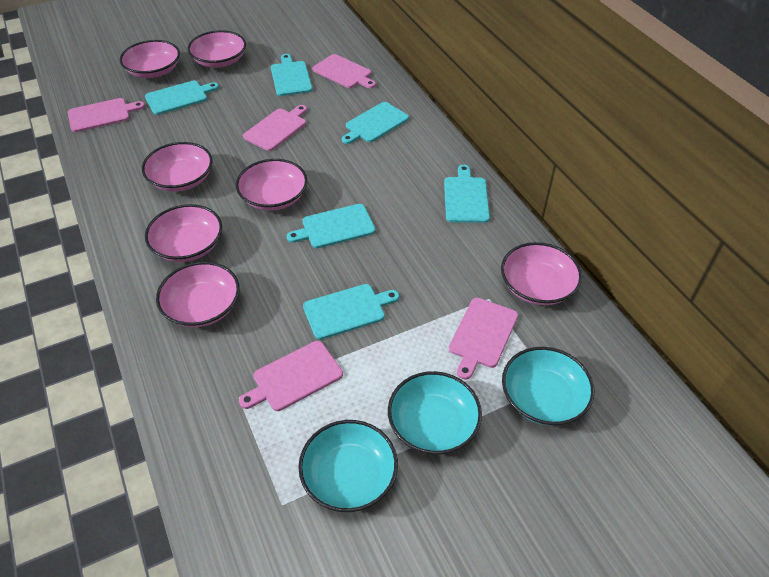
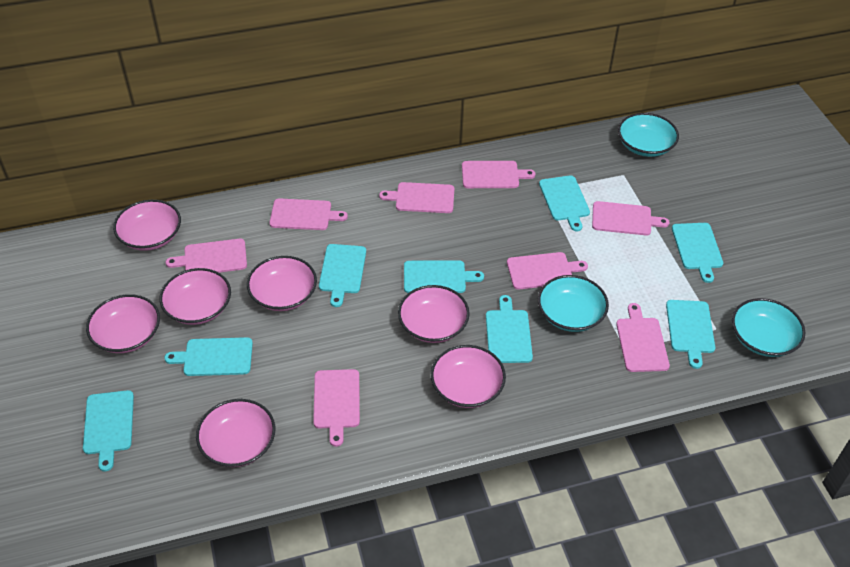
pink cutting board: 5 -> 8
turquoise cutting board: 6 -> 8

